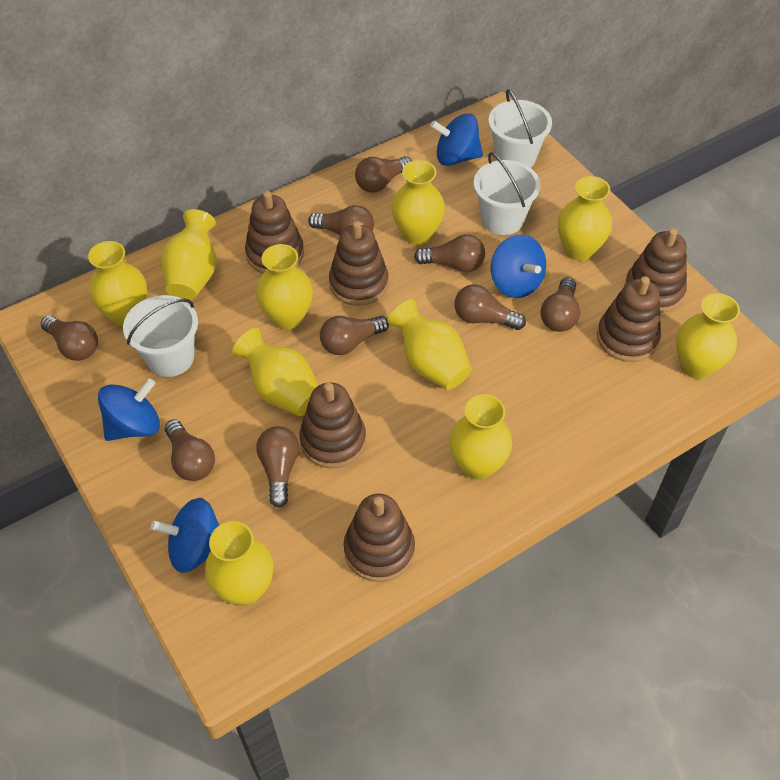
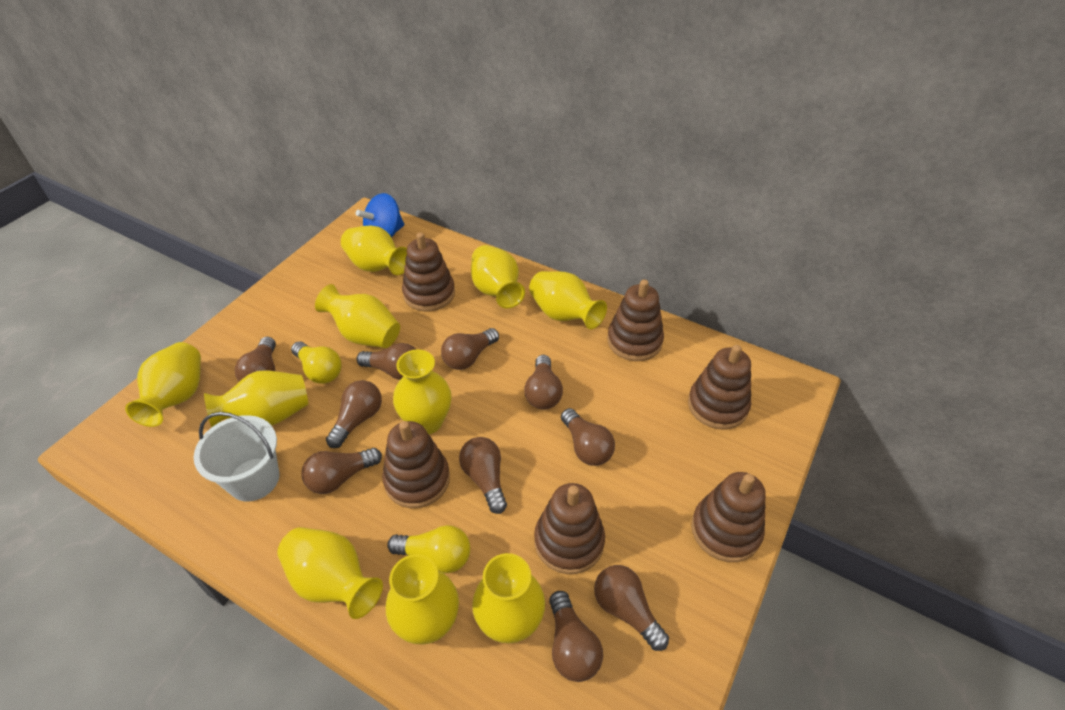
blue spinning top: 4 -> 1
brown light bulb: 9 -> 10
white bucket: 3 -> 1
yellow light bulb: 0 -> 2

